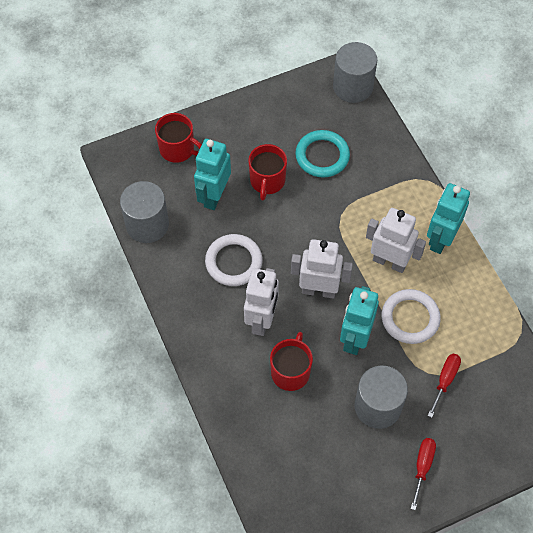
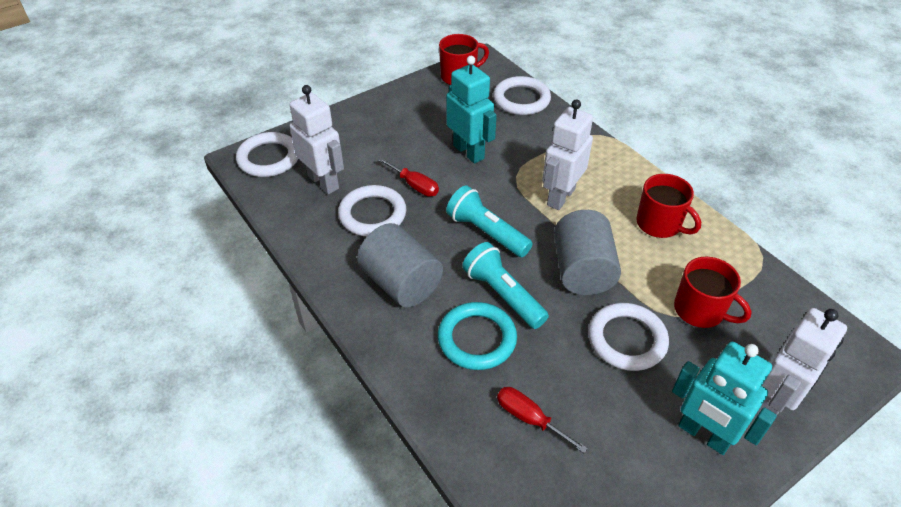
grey cylinder: 3 -> 2
turquoise flashlight: 0 -> 2
turquoise robot: 3 -> 2
white ring: 2 -> 4

